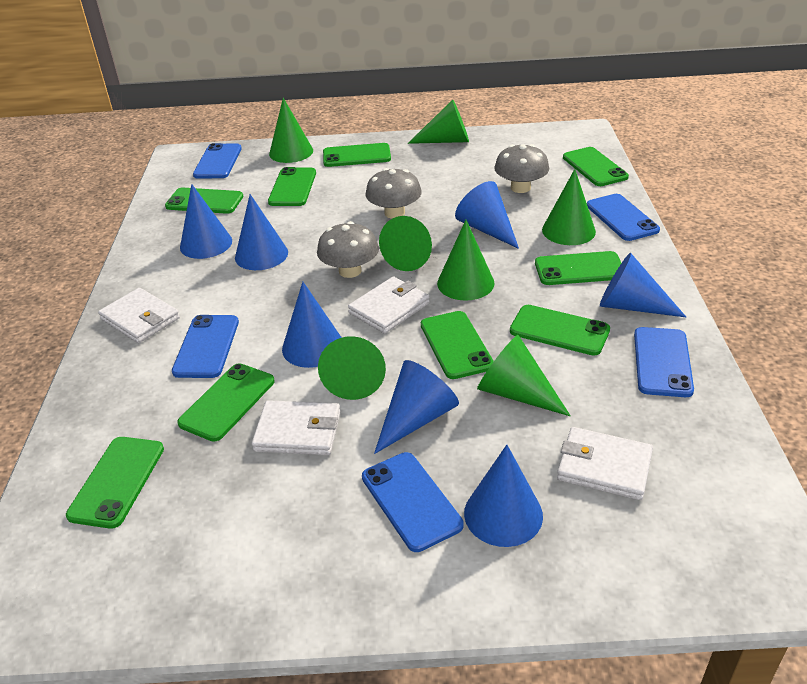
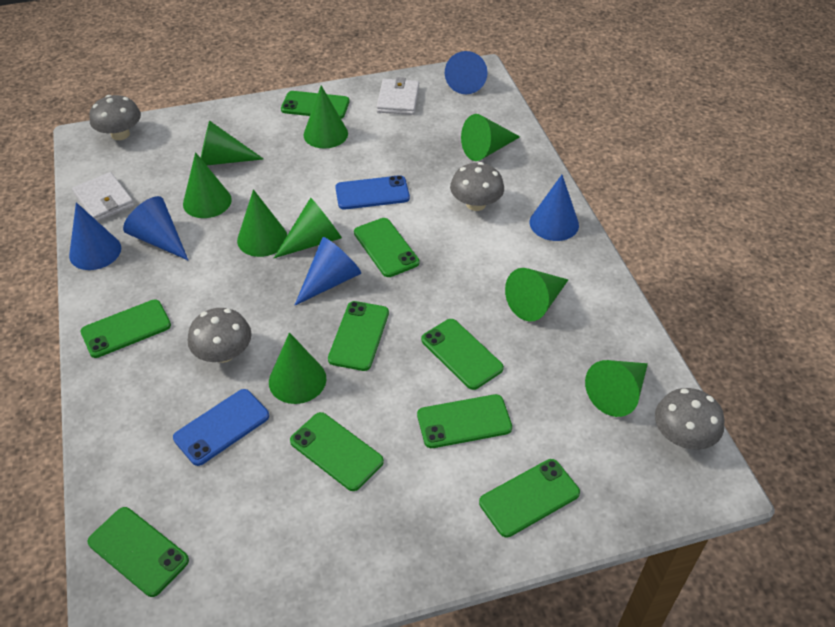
blue cone: 7 -> 5
blue phone: 5 -> 2
green cone: 7 -> 9
grey mushroom: 3 -> 4
white wallet: 4 -> 2

